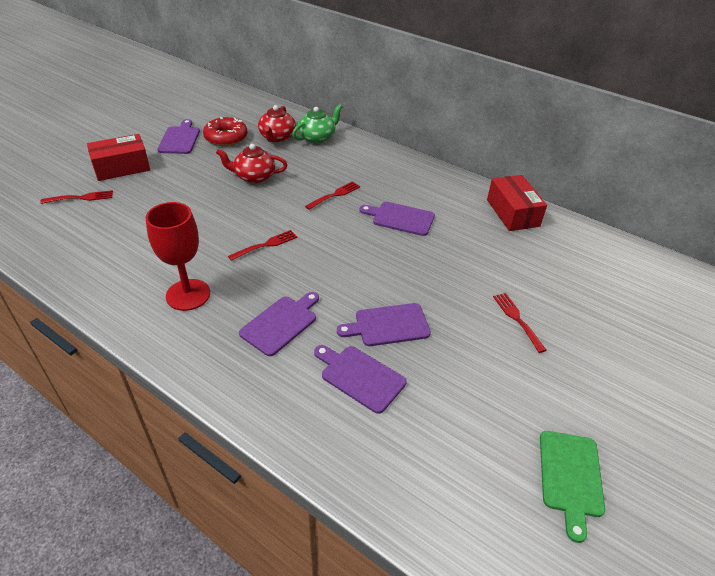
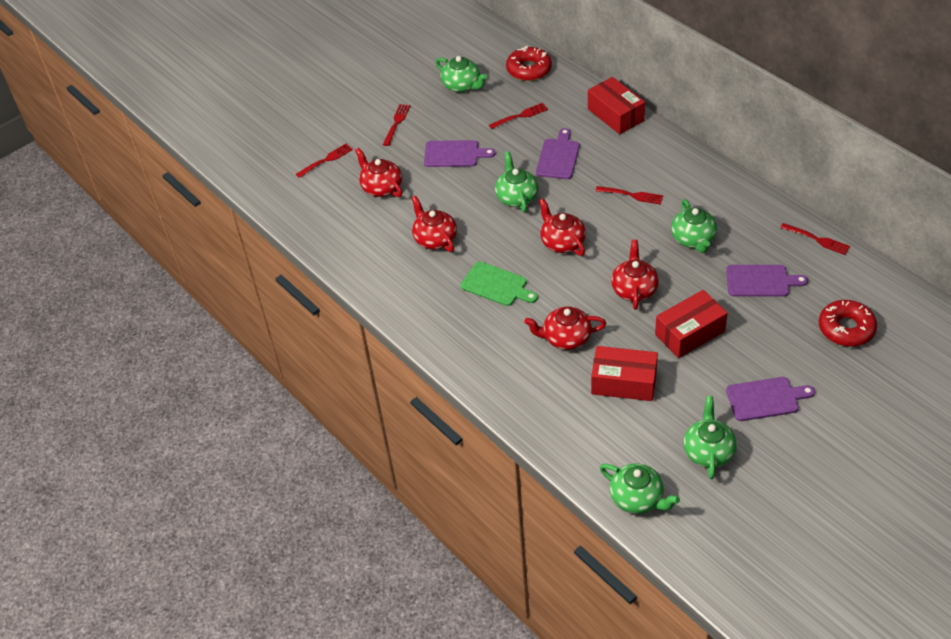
green teapot: 1 -> 5
purple cutting board: 5 -> 4
red box: 2 -> 3
red donut: 1 -> 2
red fork: 4 -> 5
red goblet: 1 -> 0
red teapot: 2 -> 5

